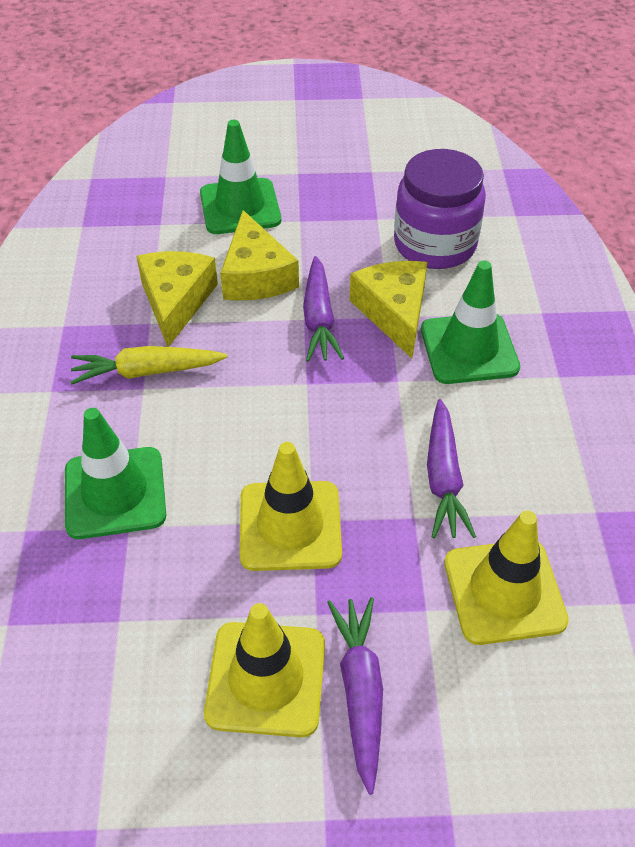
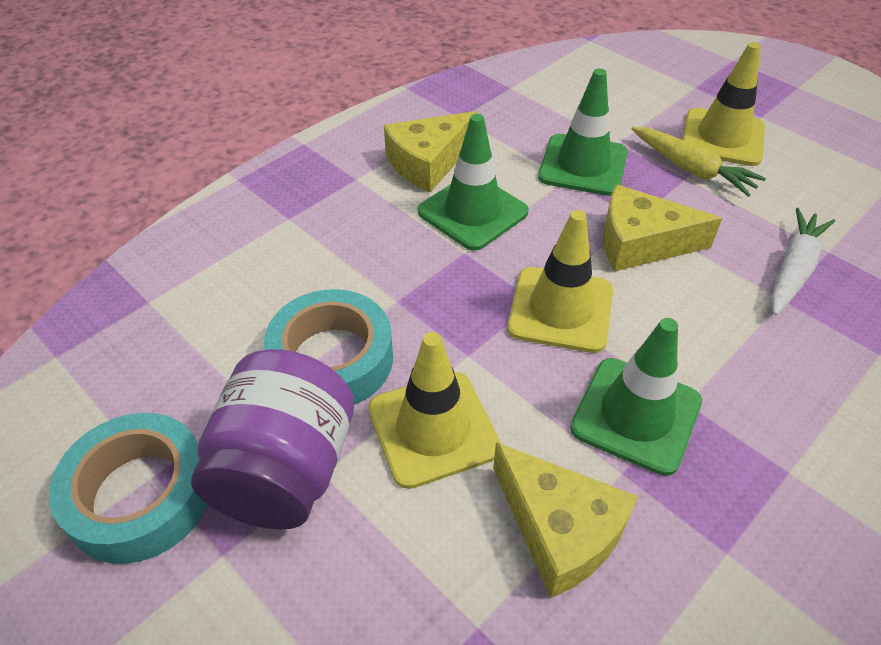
purple carrot: 3 -> 0
turquoise tape: 0 -> 2
white carrot: 0 -> 1

